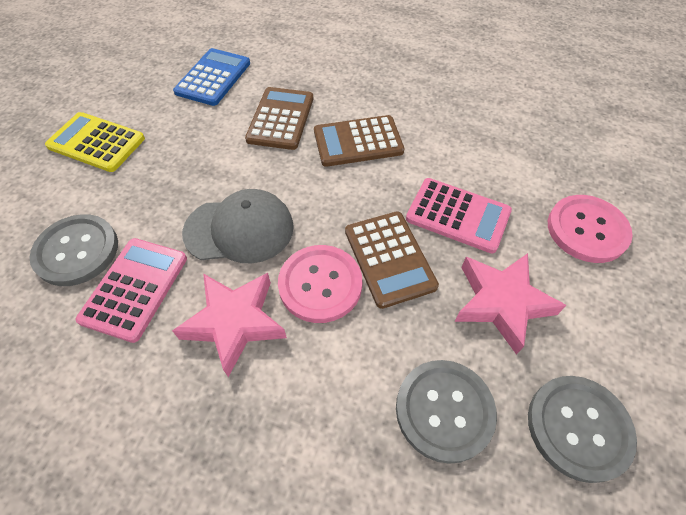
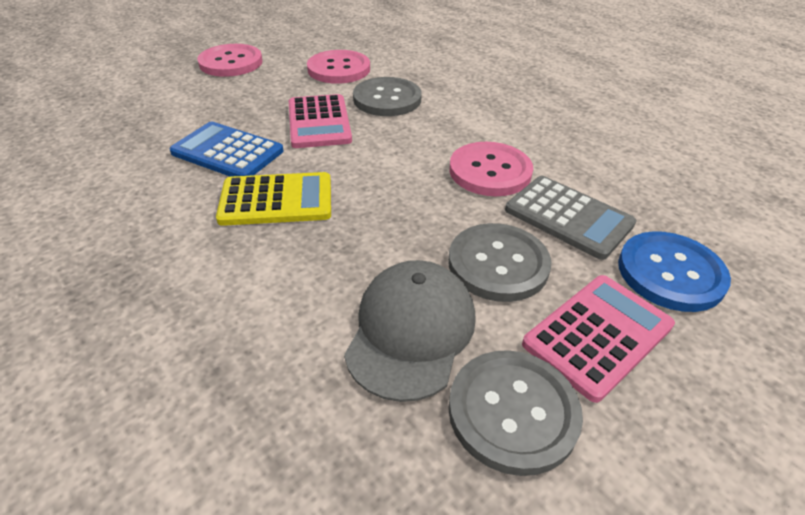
blue button: 0 -> 1
brown calculator: 3 -> 0
grey calculator: 0 -> 1
pink button: 2 -> 3
pink star: 2 -> 0

